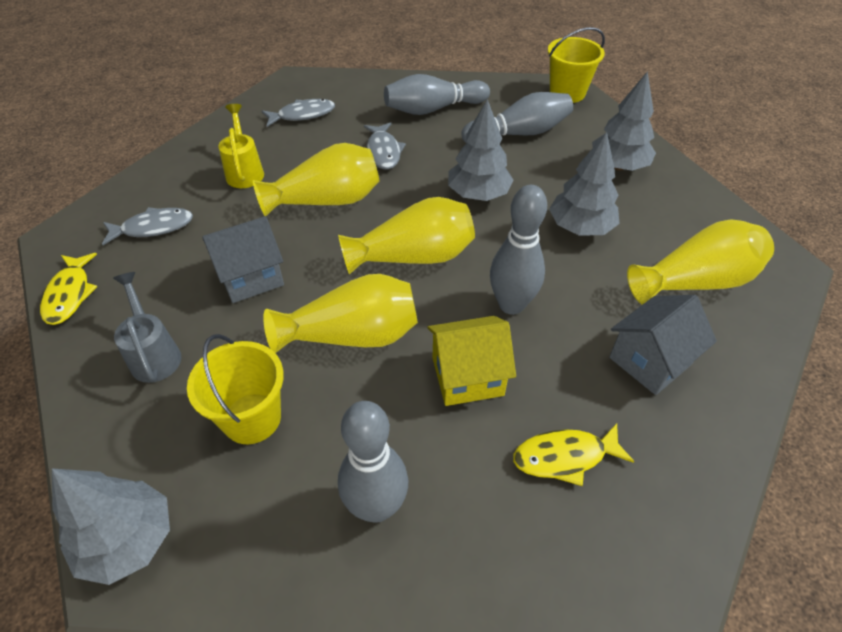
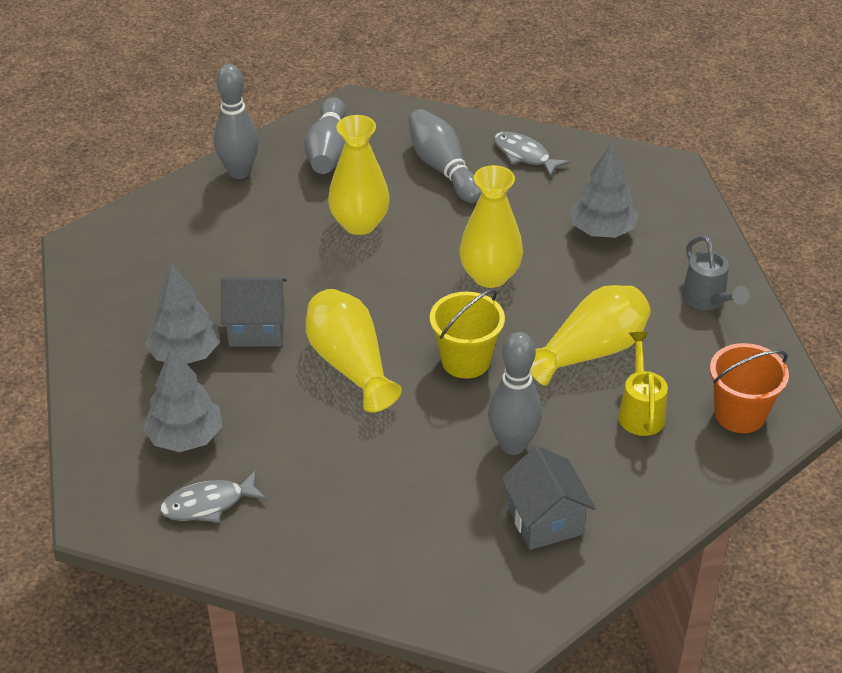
grey fish: 3 -> 2
grey tree: 4 -> 3
orange bucket: 0 -> 1
yellow bucket: 2 -> 1
yellow fish: 2 -> 0
yellow house: 1 -> 0

